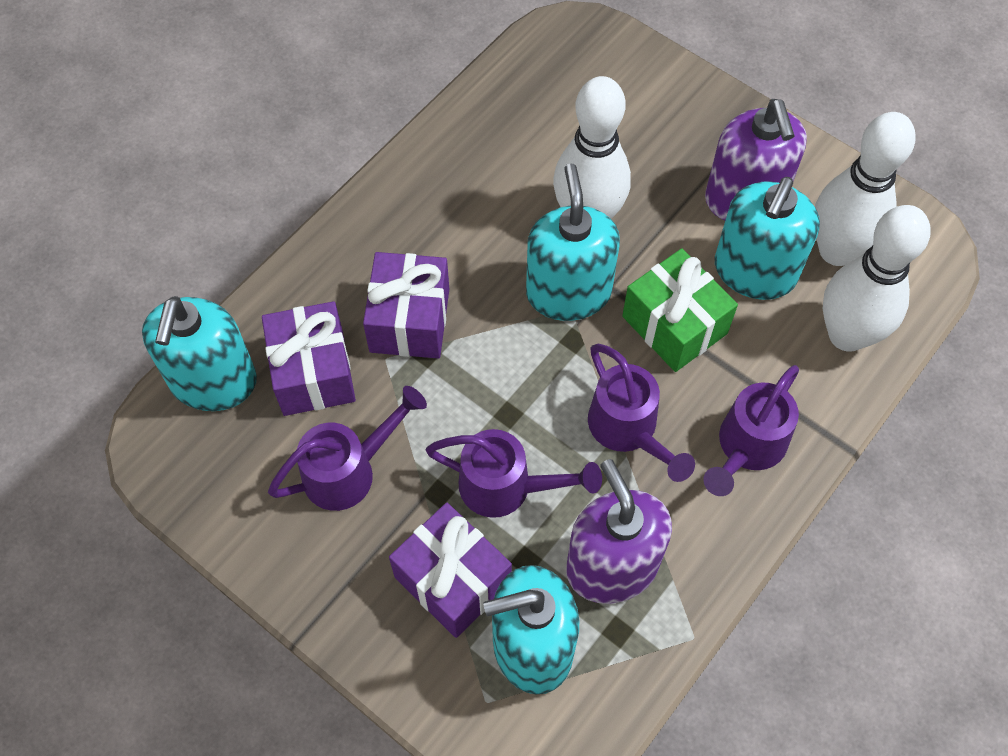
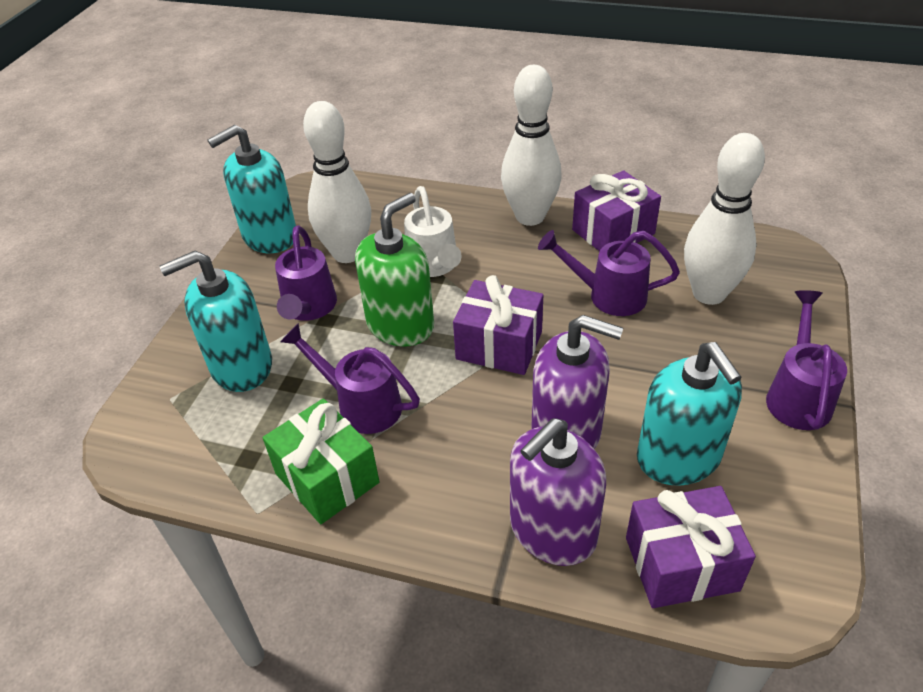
green soap dispenser: 0 -> 1
turquoise soap dispenser: 4 -> 3
white watering can: 0 -> 1

